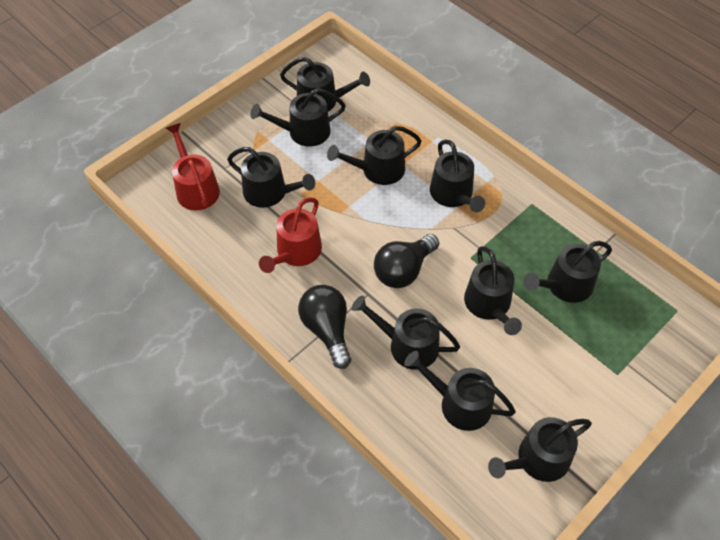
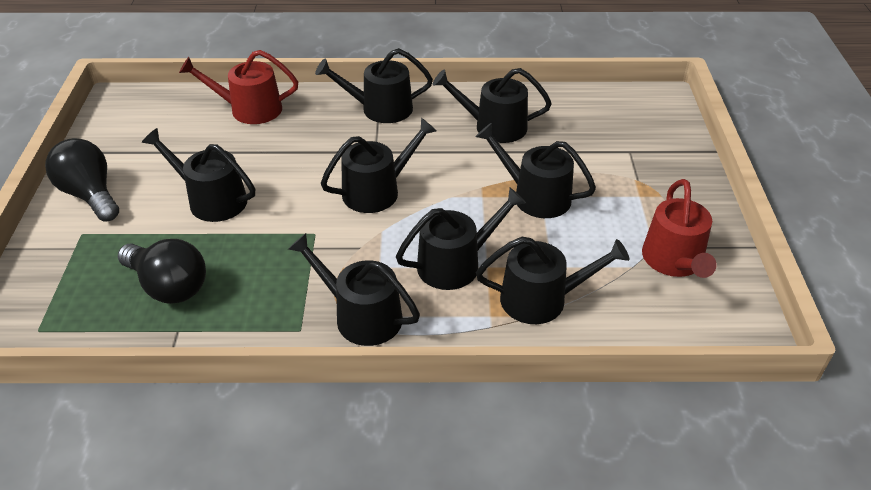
black watering can: 10 -> 8

